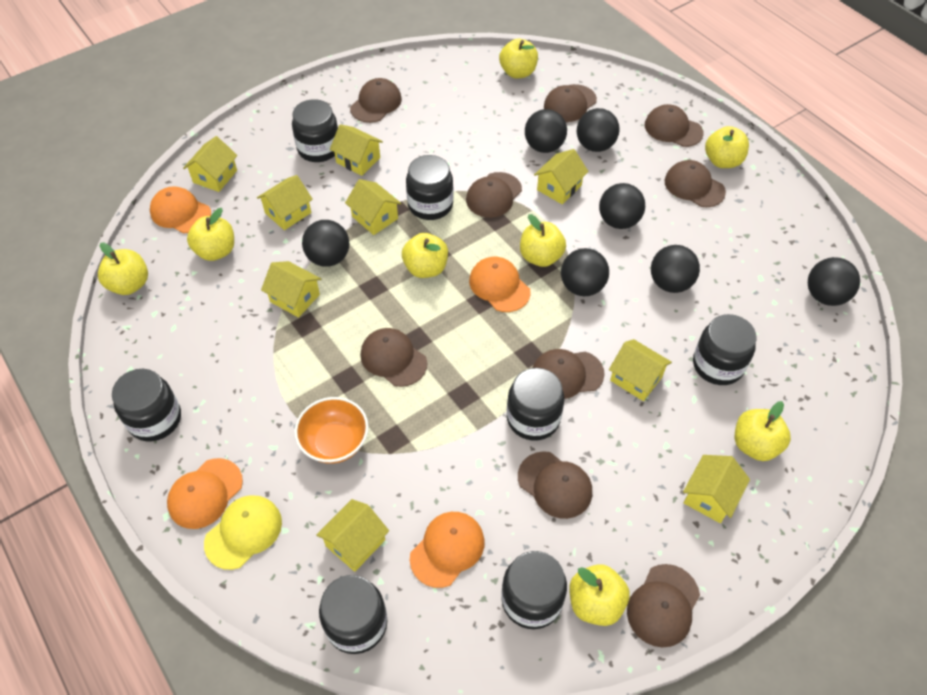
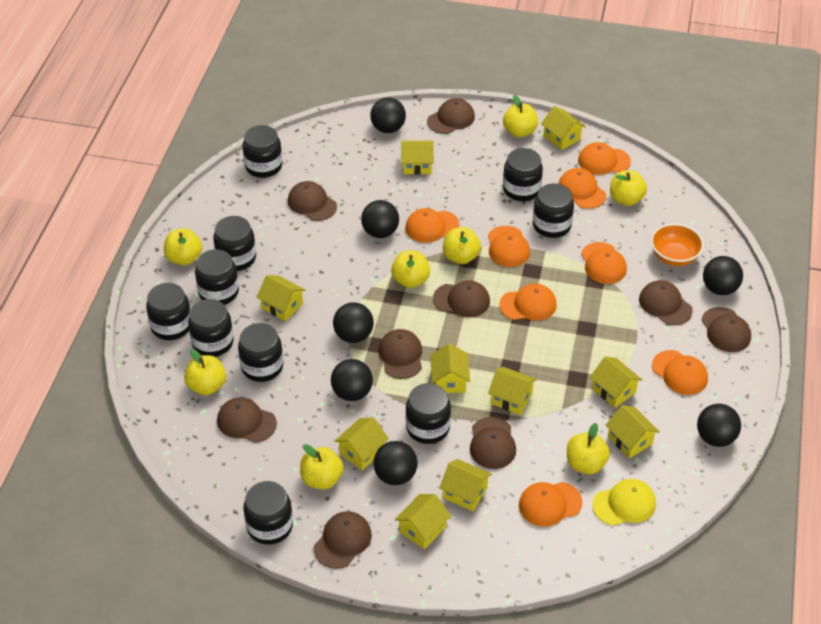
black jar: 7 -> 10
orange cap: 4 -> 8
yellow house: 9 -> 10

